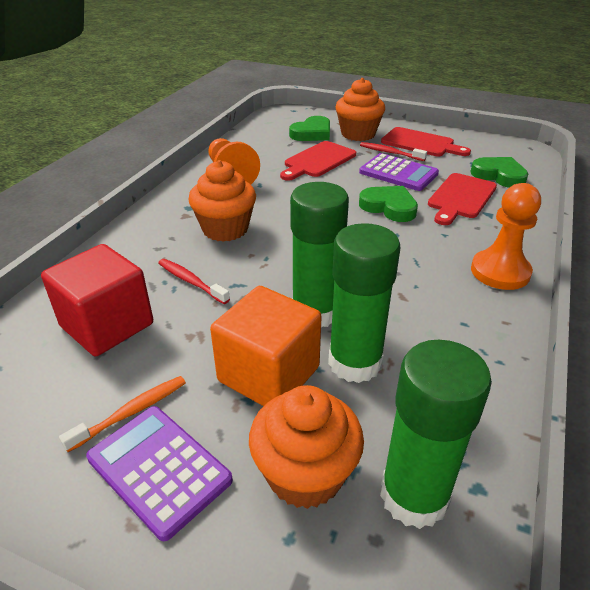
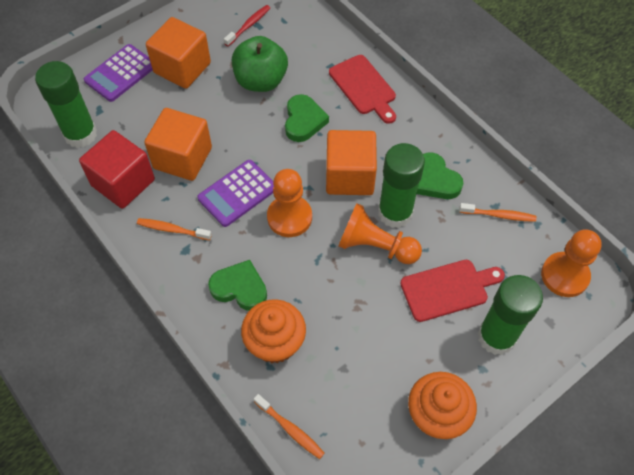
green apple: 0 -> 1
orange cube: 1 -> 3
orange cupcake: 3 -> 2
orange pawn: 2 -> 3
orange toothbrush: 1 -> 3
red cutting board: 3 -> 2
red toothbrush: 2 -> 1

